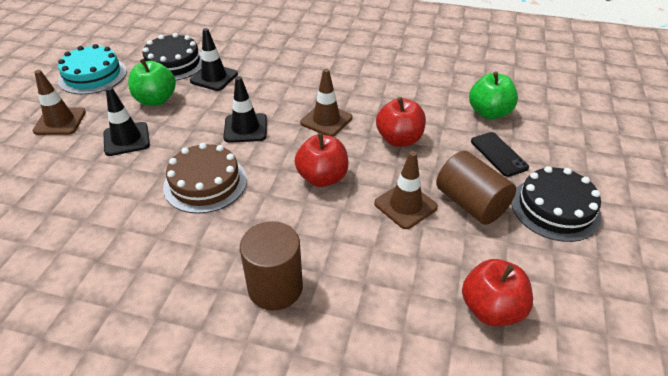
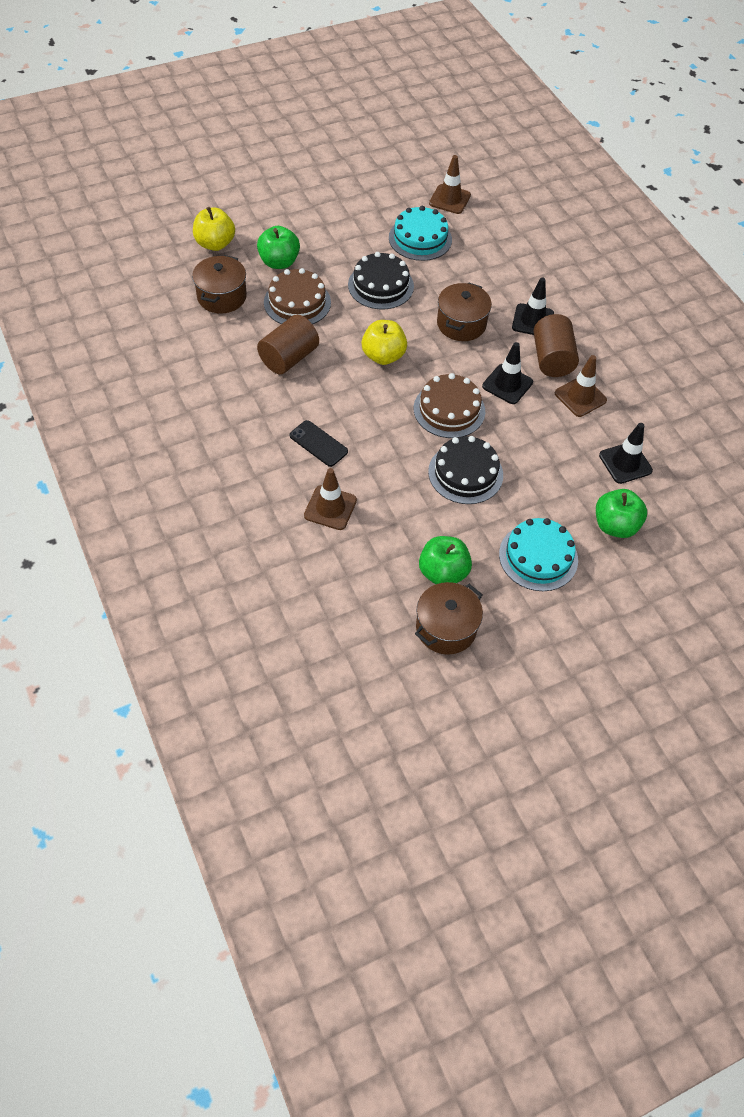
brown cake: 1 -> 2
brown pot: 0 -> 3
green apple: 2 -> 3
red apple: 3 -> 0
turquoise cake: 1 -> 2
yellow apple: 0 -> 2

